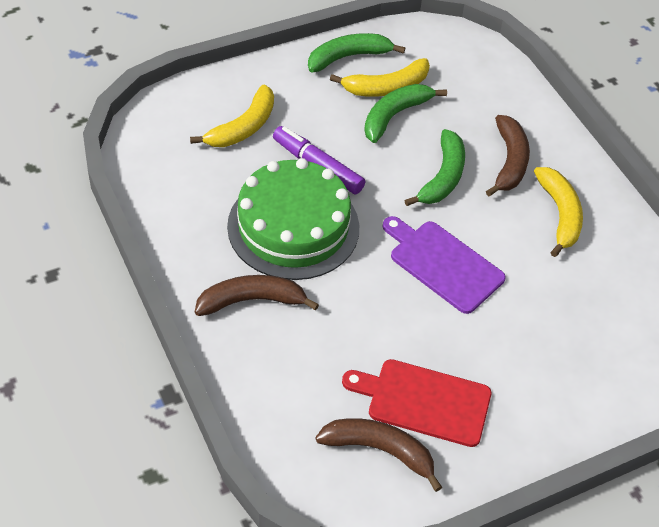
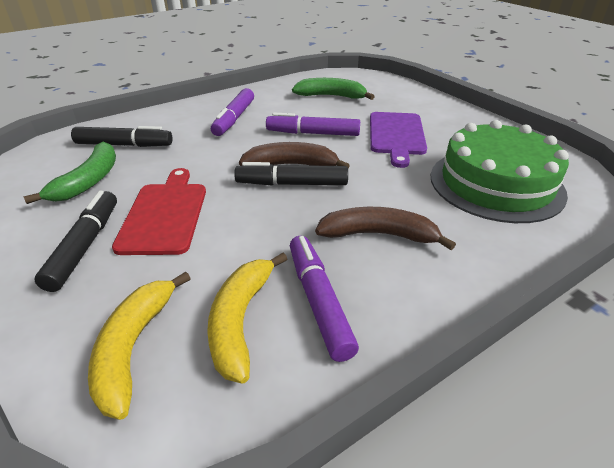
black marker: 0 -> 3
brown banana: 3 -> 2
green banana: 3 -> 2
purple marker: 1 -> 3
yellow banana: 3 -> 2

